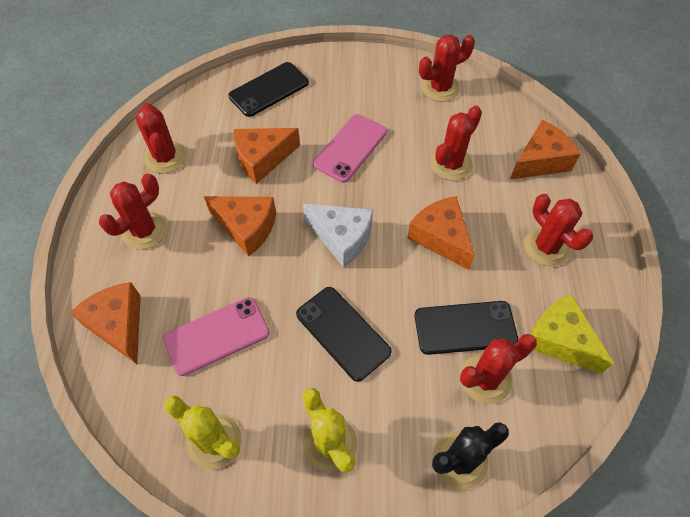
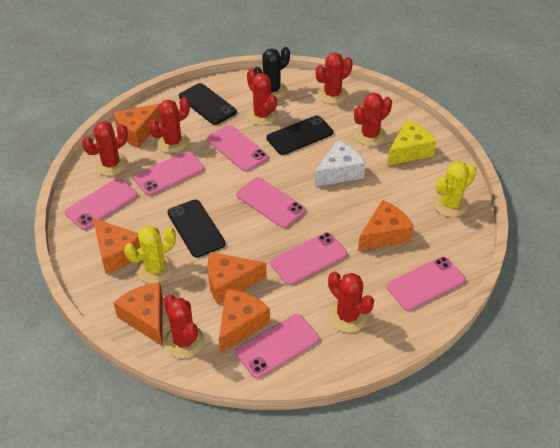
orange cheese: 5 -> 6
pink phone: 2 -> 7
red cactus: 6 -> 7

